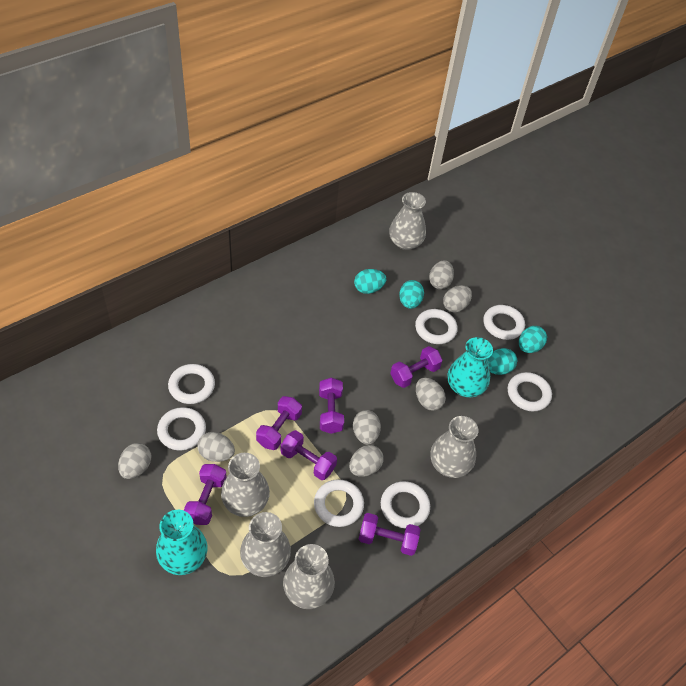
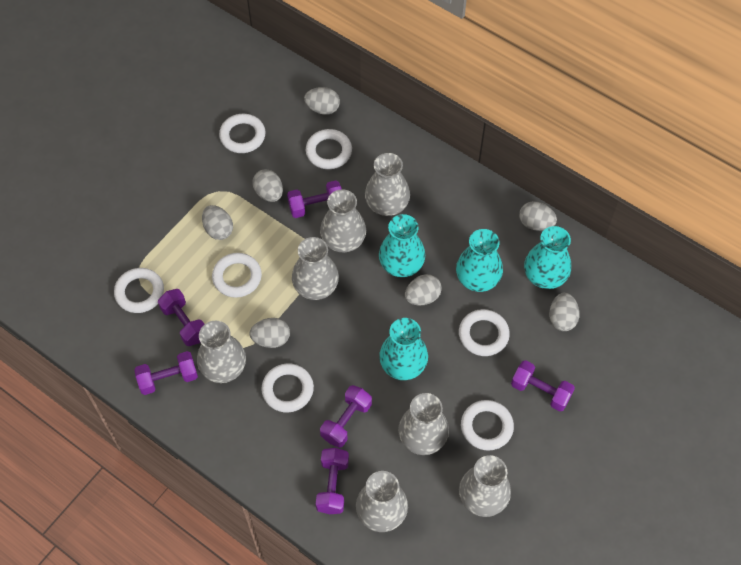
grey vase: 5 -> 7
turquoise egg: 4 -> 0
turquoise vase: 2 -> 4

